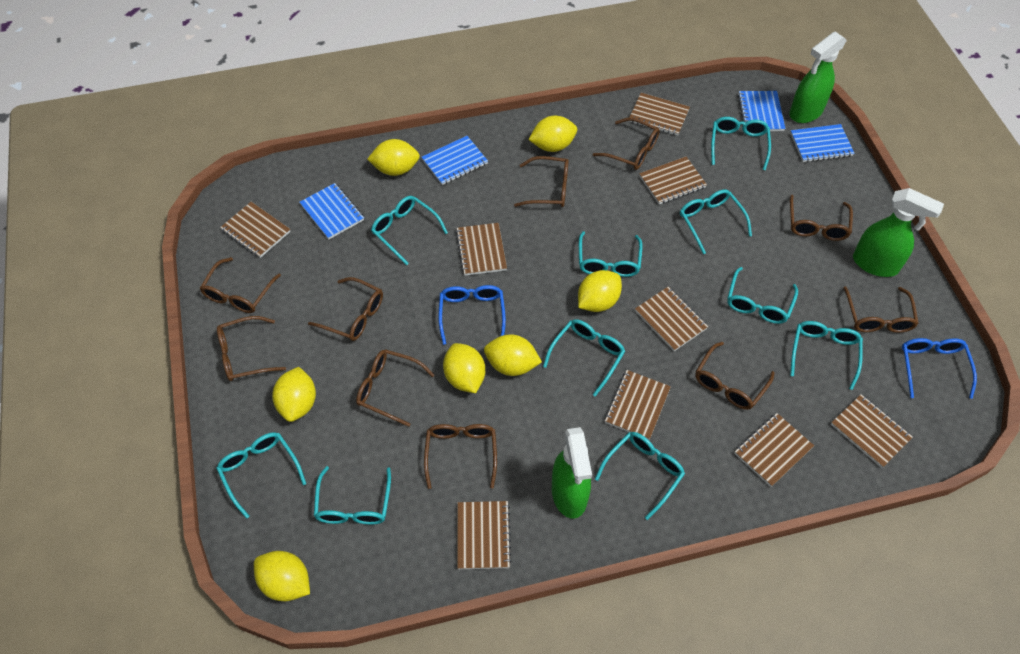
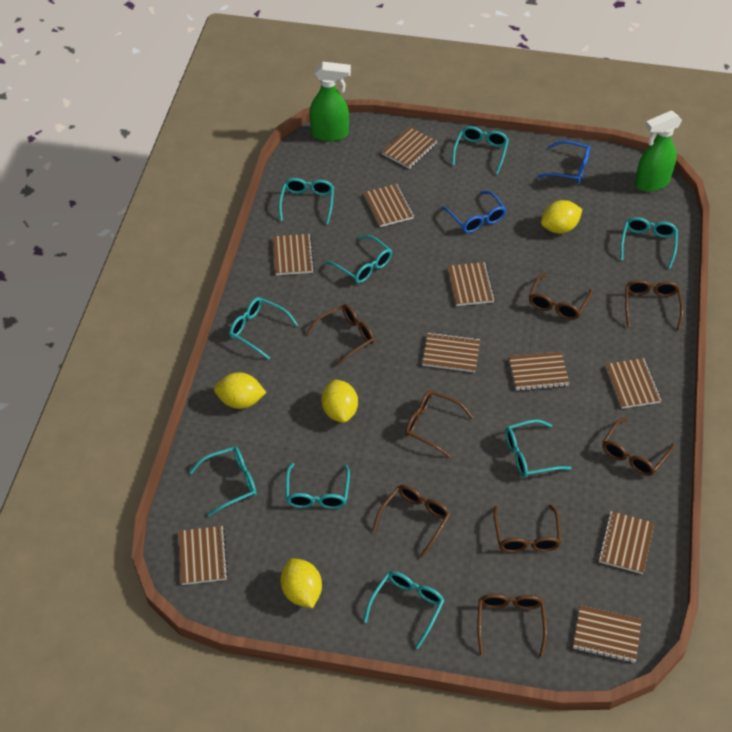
blue notebook: 4 -> 0
brown glasses: 10 -> 8
brown notebook: 9 -> 10
green spray bottle: 3 -> 2
turquoise glasses: 10 -> 9
yellow lemon: 7 -> 4

